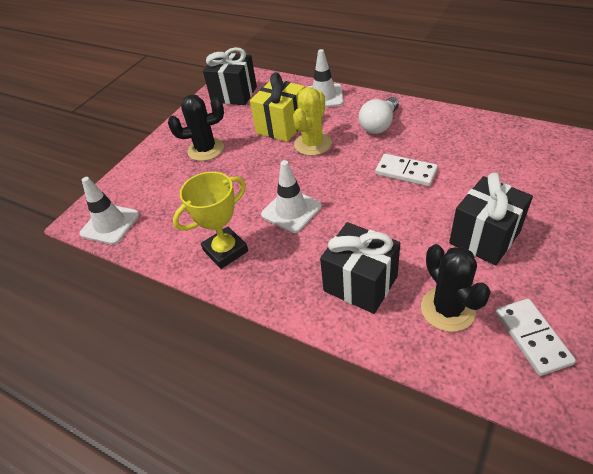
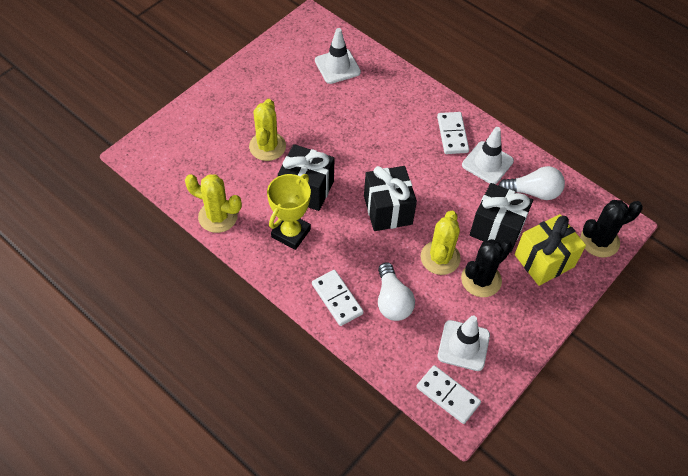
white domino: 2 -> 3
white light bulb: 1 -> 2
yellow cactus: 1 -> 3

